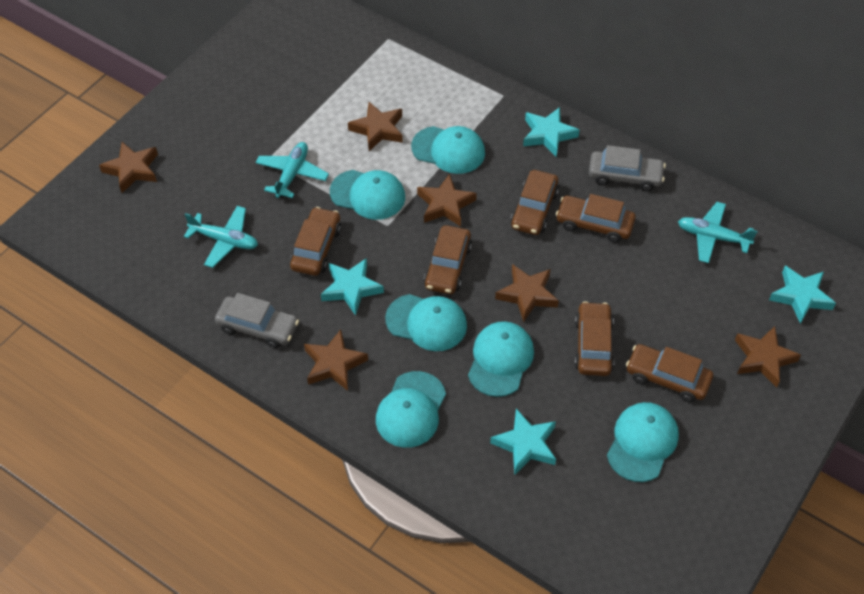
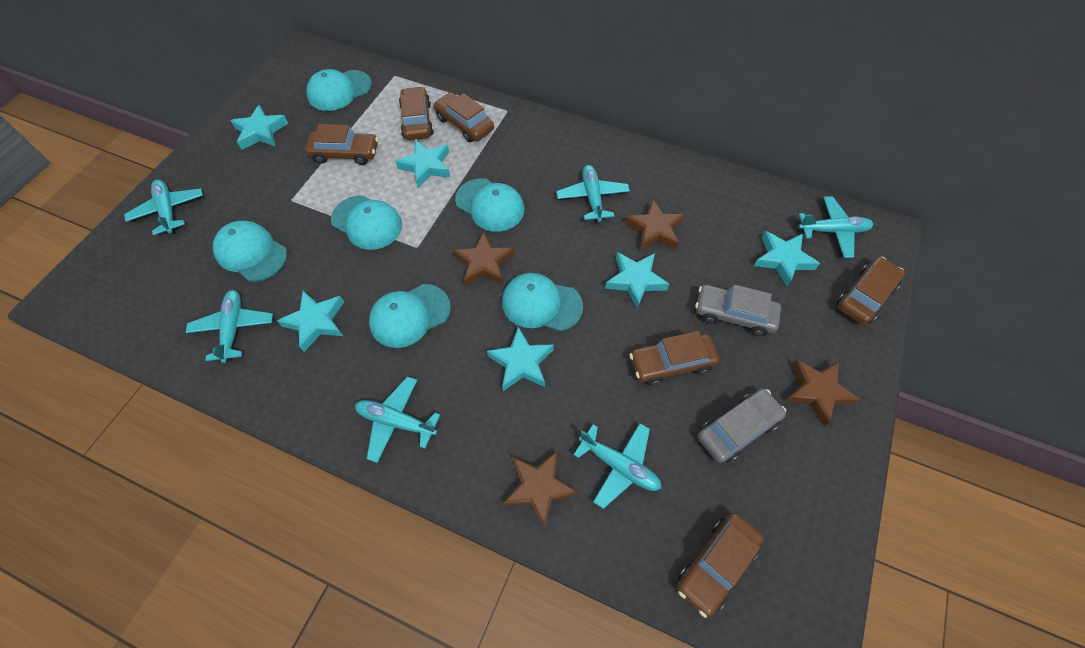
brown star: 6 -> 4
turquoise plane: 3 -> 6
turquoise star: 4 -> 6

